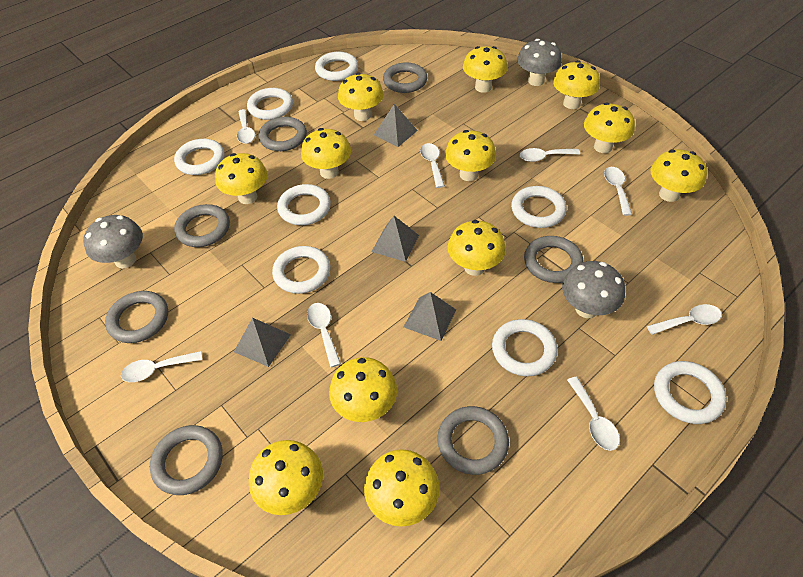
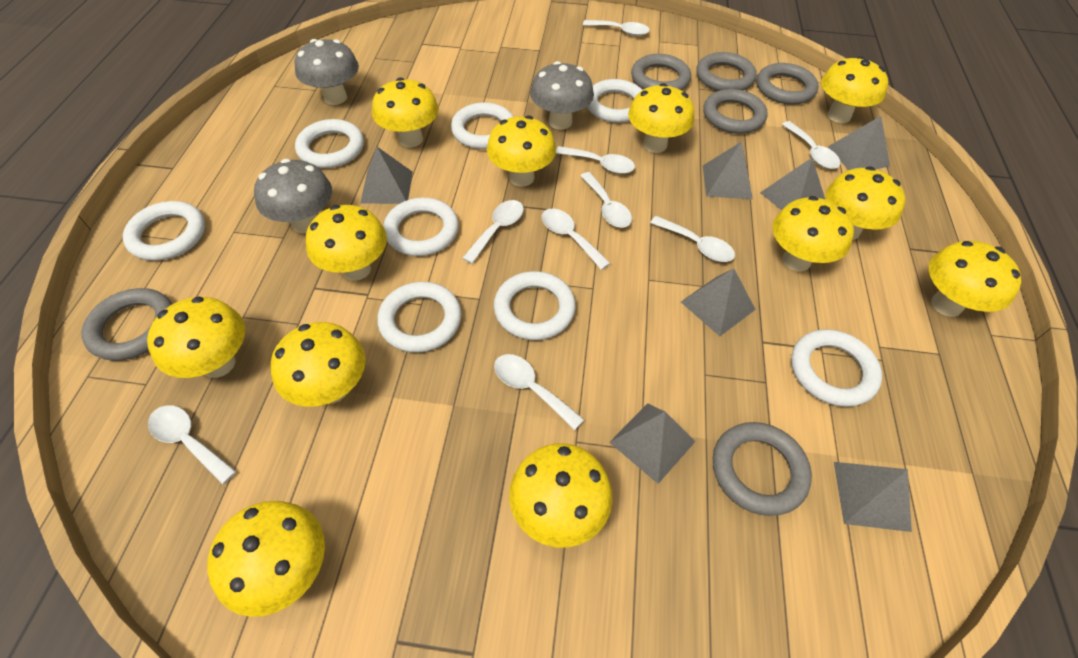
grey pyramid: 4 -> 7
grey ring: 7 -> 6
white spoon: 8 -> 9

